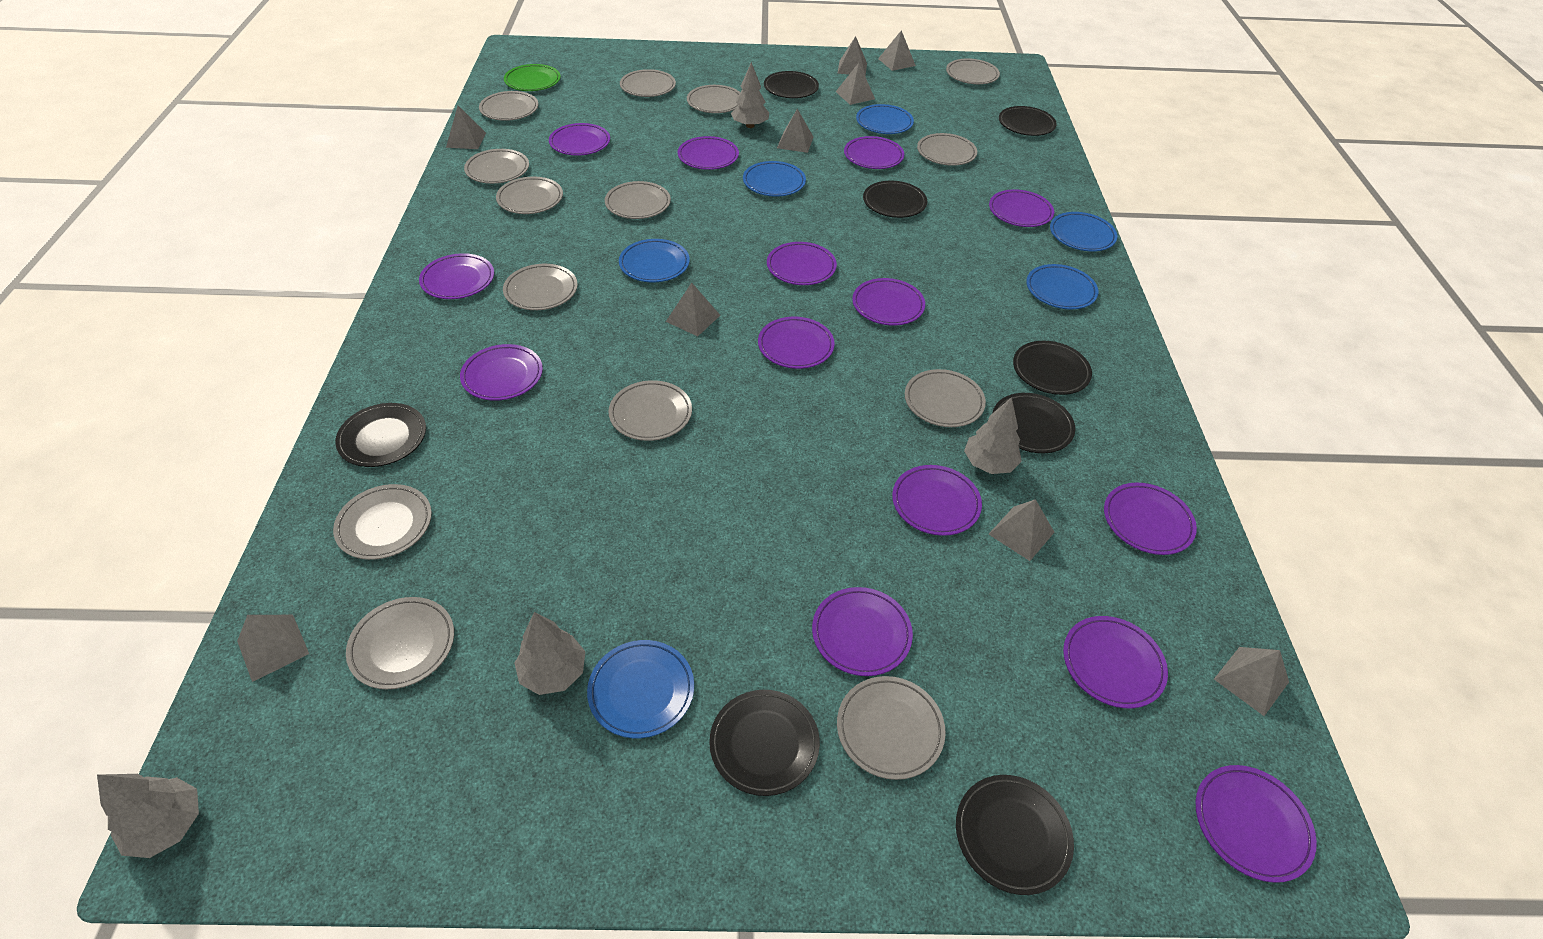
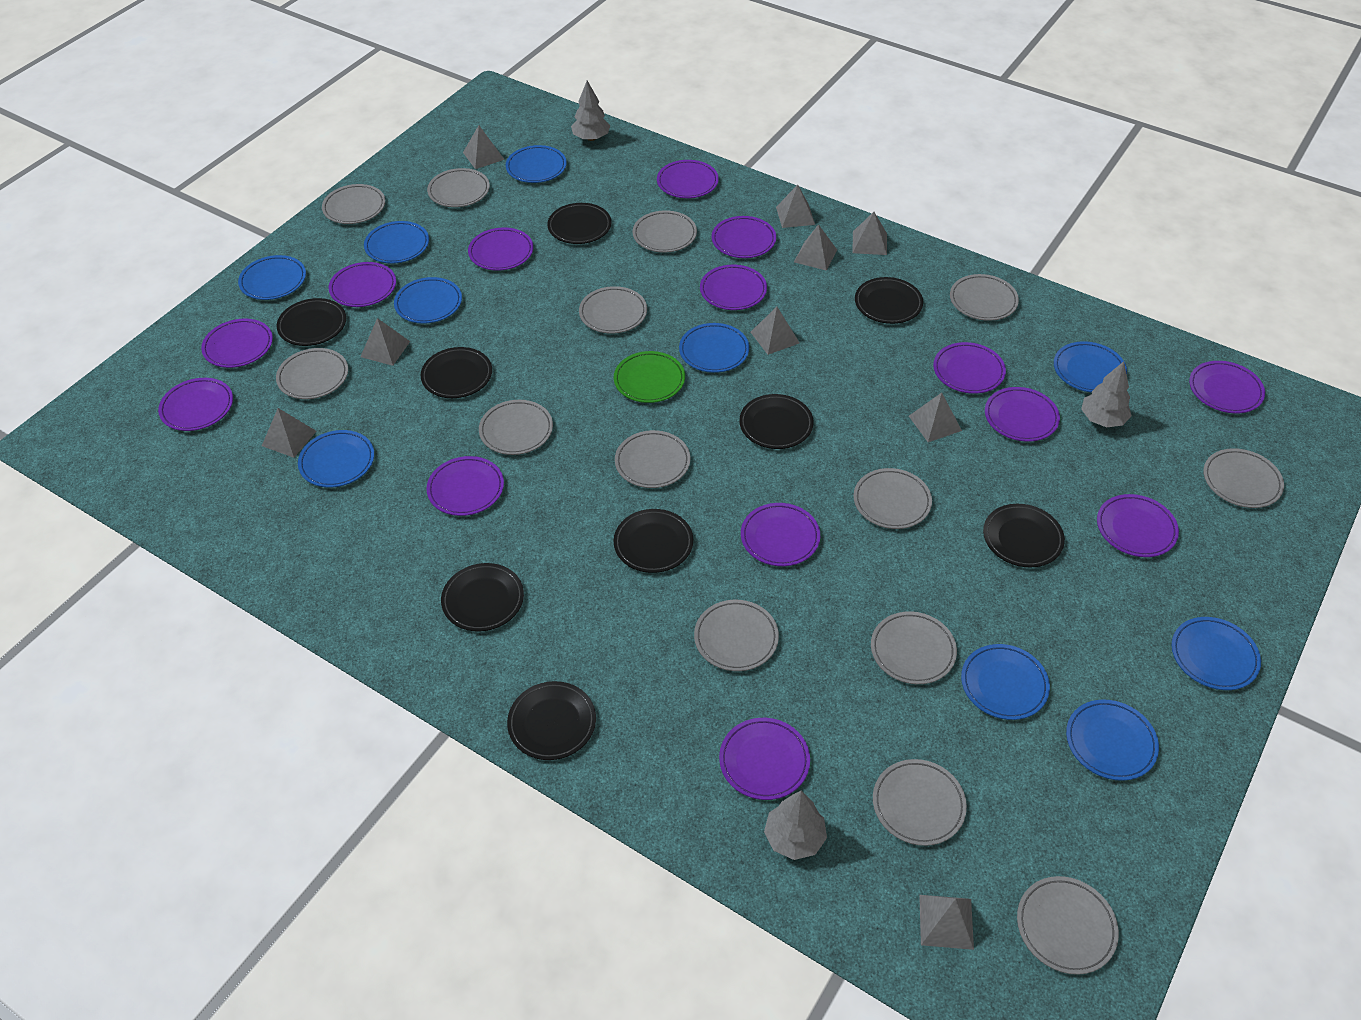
black plate: 8 -> 9
blue plate: 6 -> 10
grey tree: 4 -> 3

